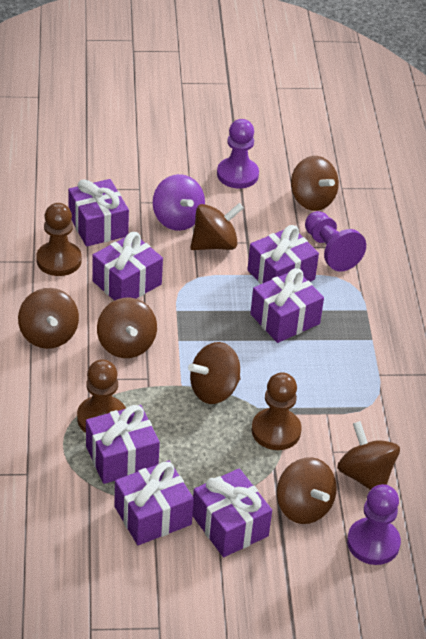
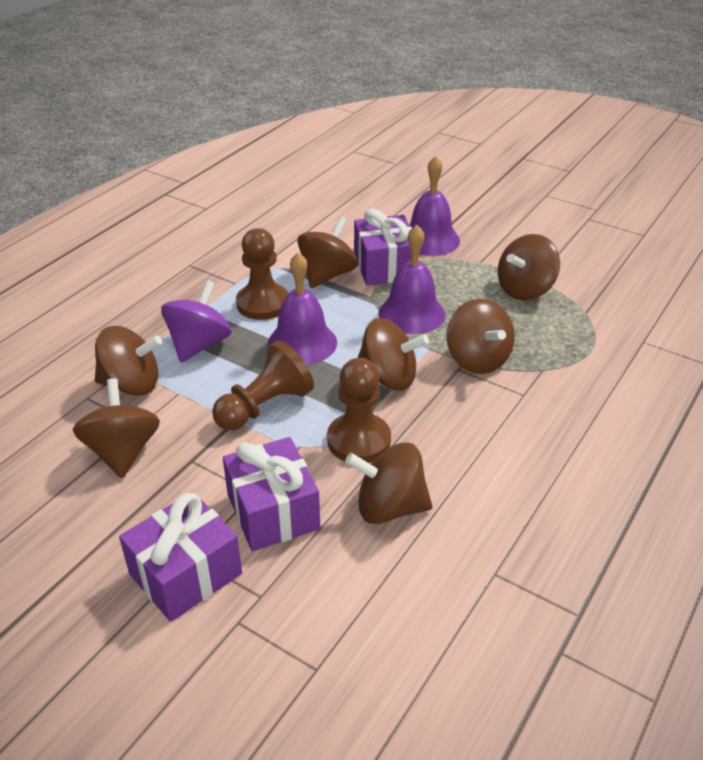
purple bell: 0 -> 3
purple gift: 7 -> 3
purple pawn: 3 -> 0

